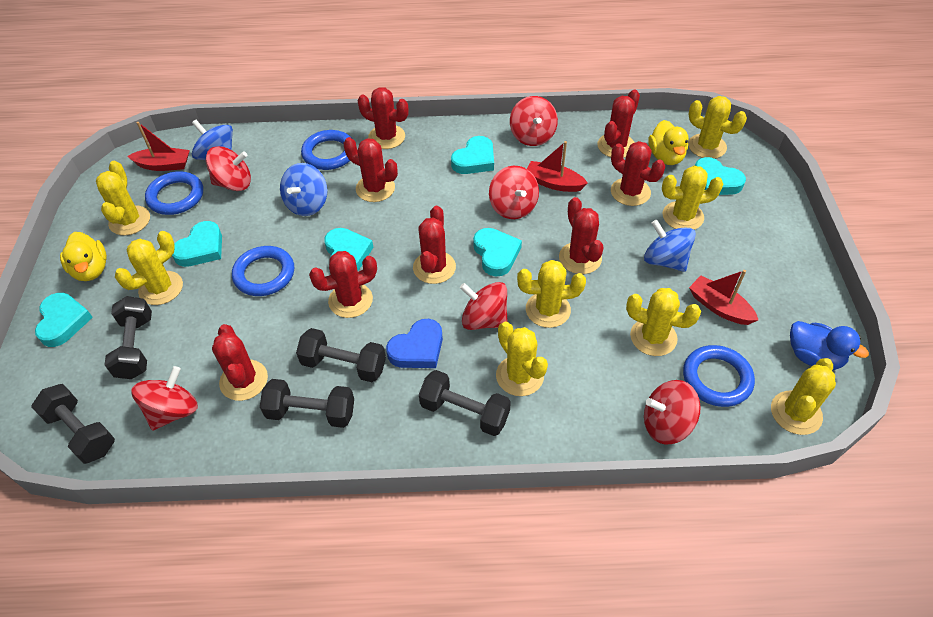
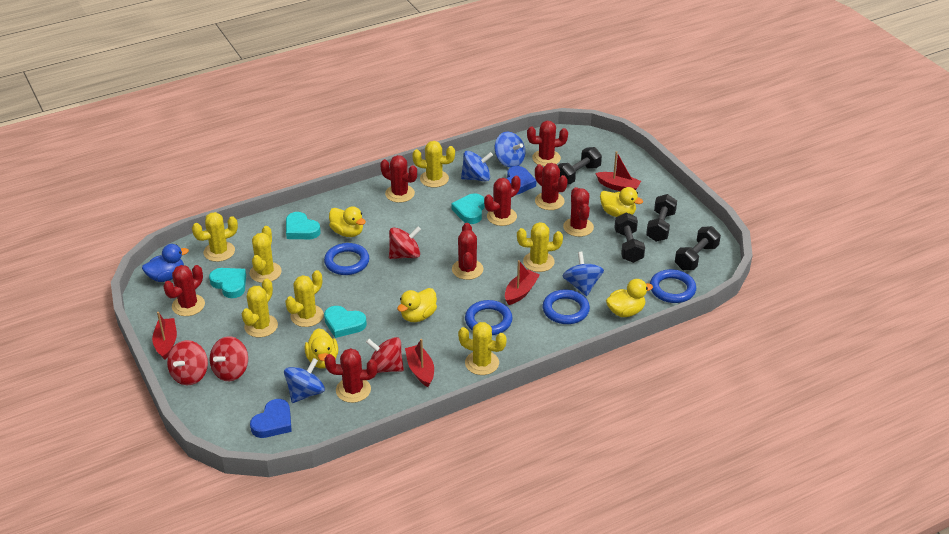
black dumbbell: 5 -> 4
blue heart: 1 -> 2
blue spinning top: 3 -> 4
red boat: 3 -> 4
red spinning top: 6 -> 4
turquoise heart: 6 -> 4
yellow cactus: 8 -> 7
yellow duck: 2 -> 5

